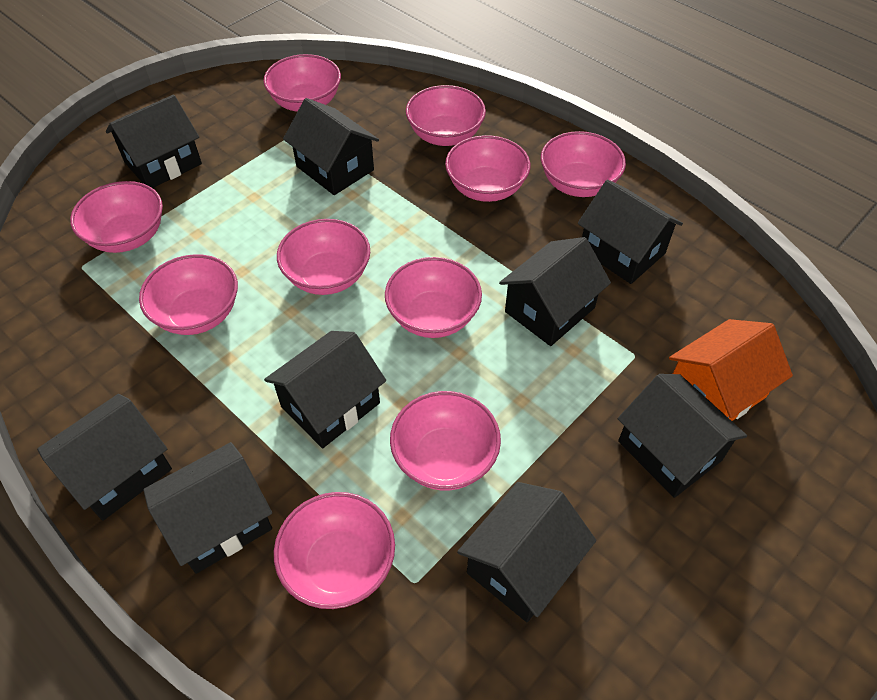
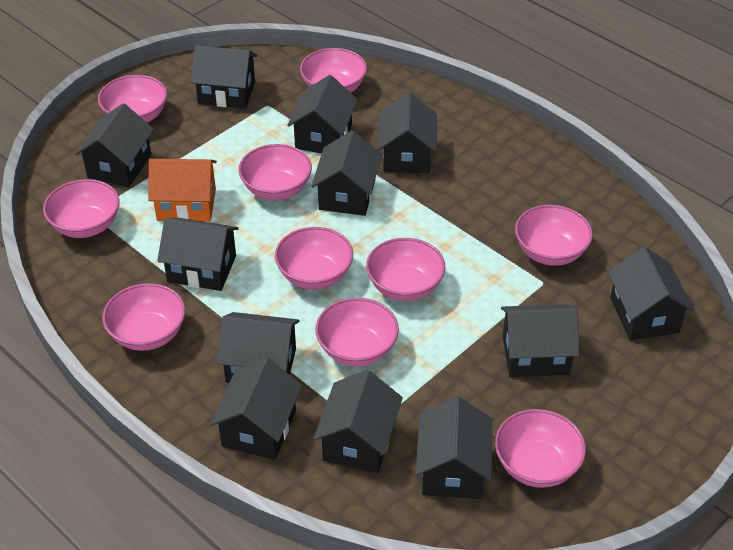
black house: 9 -> 12

